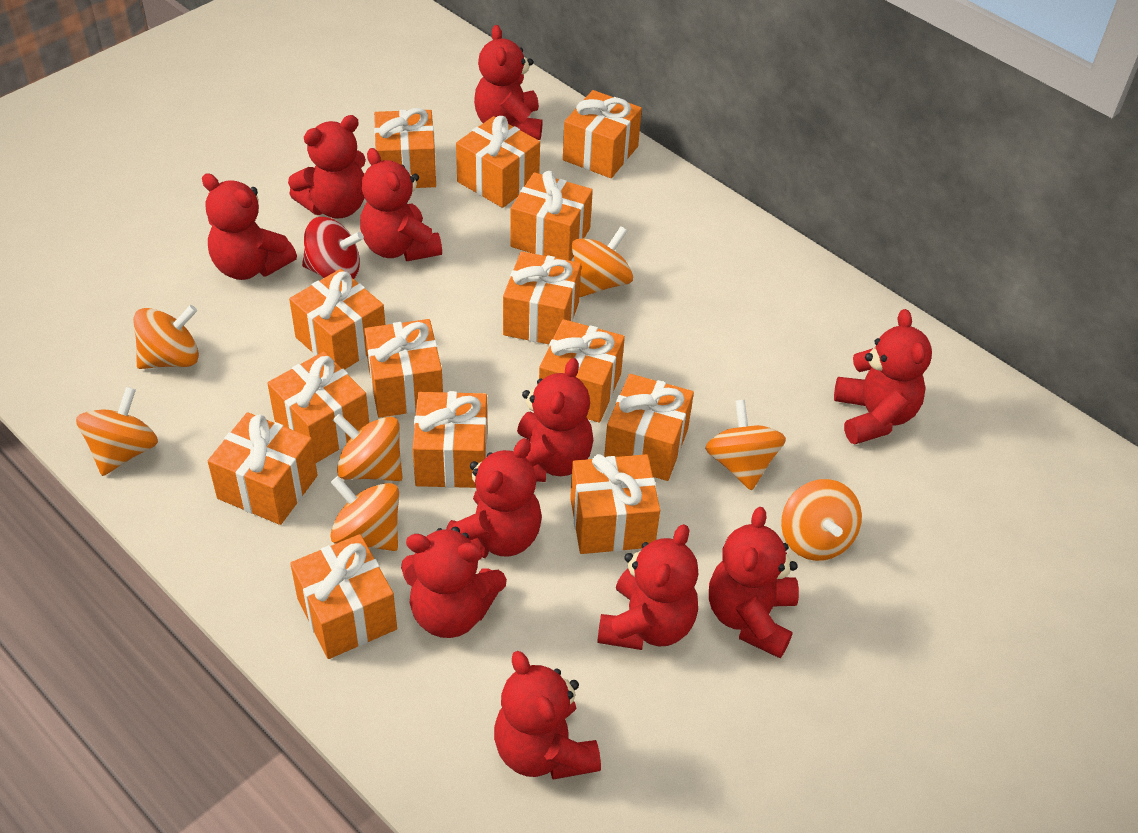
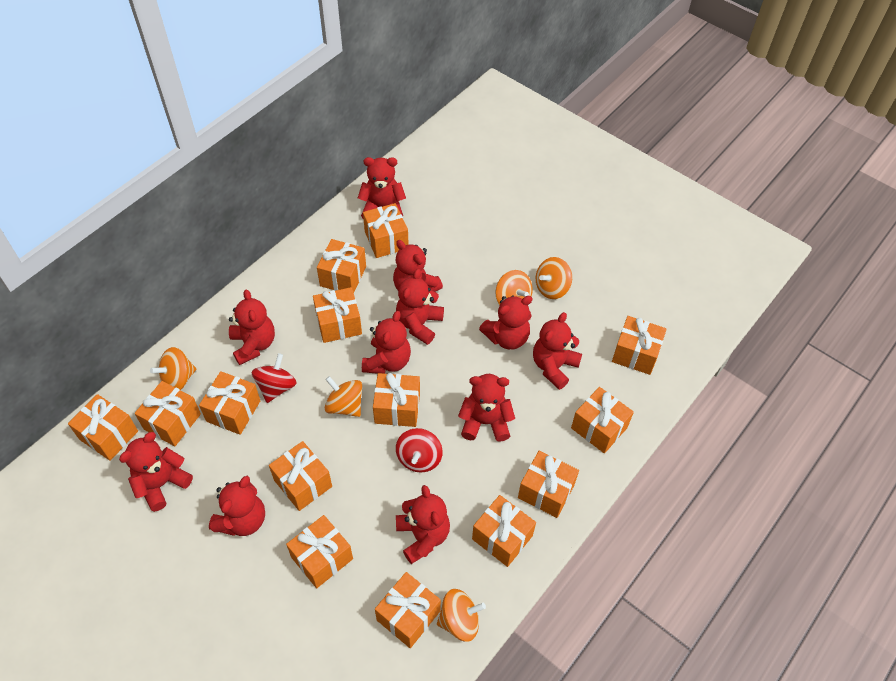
orange spinning top: 7 -> 5
red spinning top: 1 -> 2

